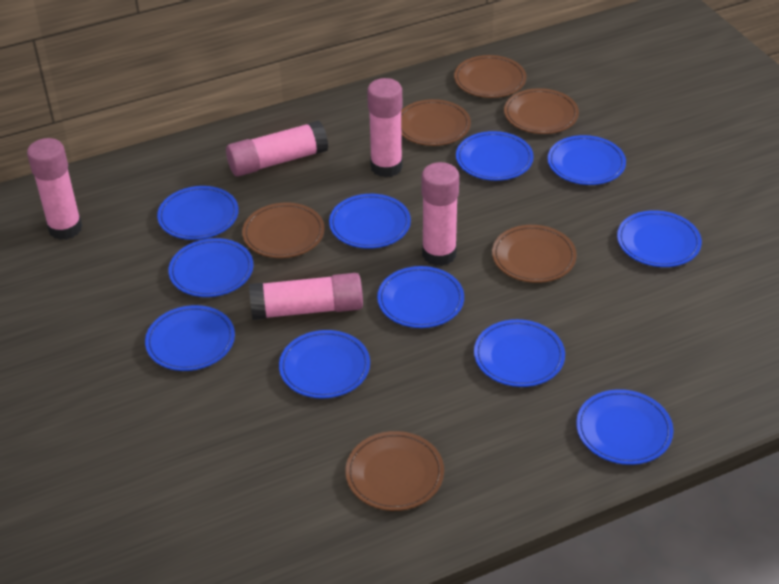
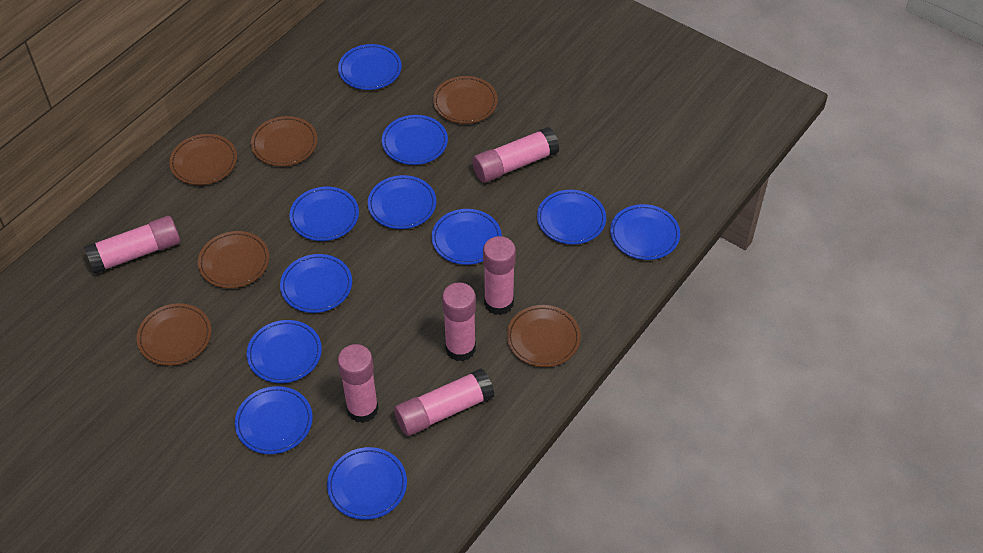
pink glue stick: 5 -> 6

